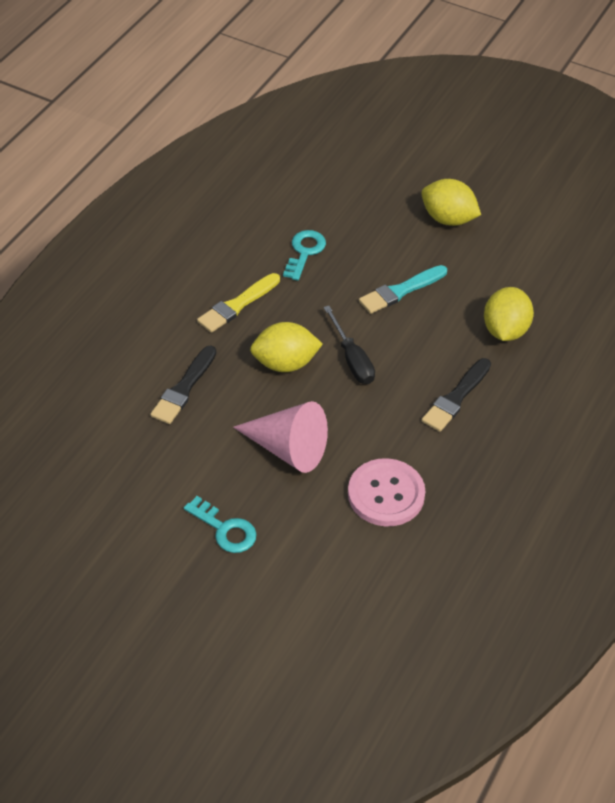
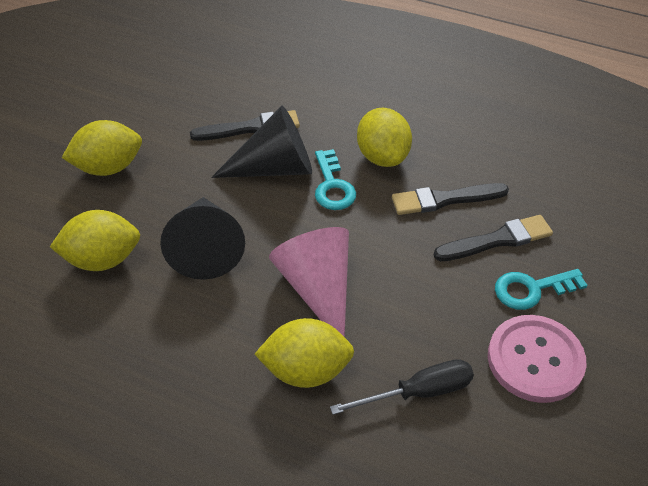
black brush: 2 -> 3
black cone: 0 -> 2
turquoise brush: 1 -> 0
yellow brush: 1 -> 0
yellow lemon: 3 -> 4

